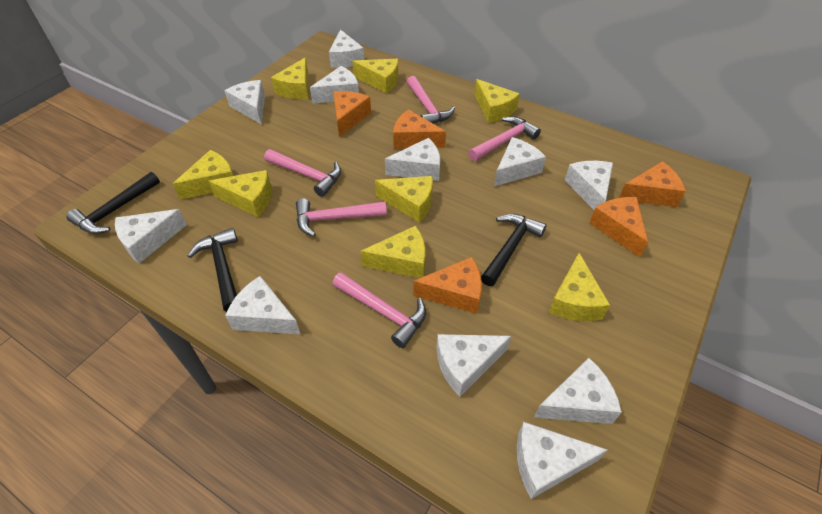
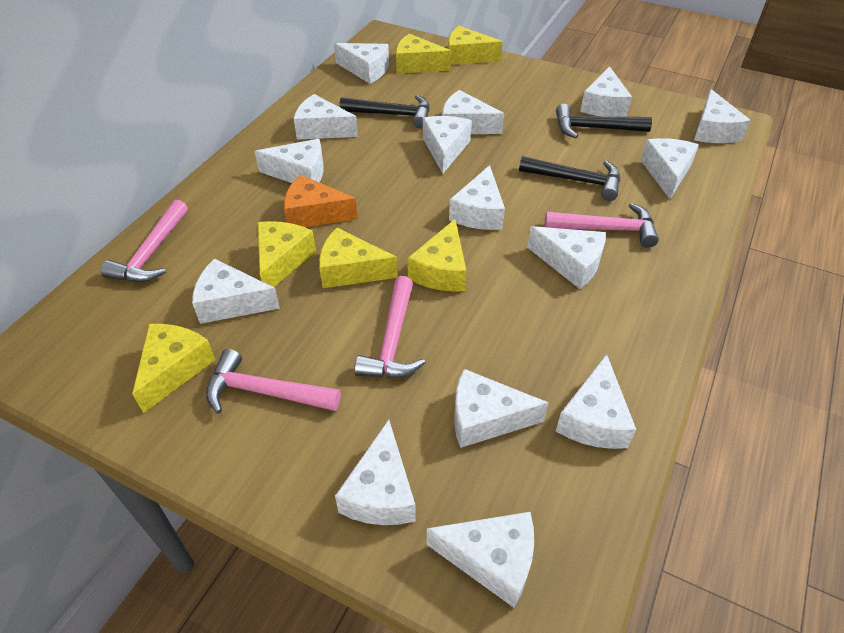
orange cheese: 5 -> 1
pink hammer: 5 -> 4
white cheese: 11 -> 15
yellow cheese: 8 -> 6

